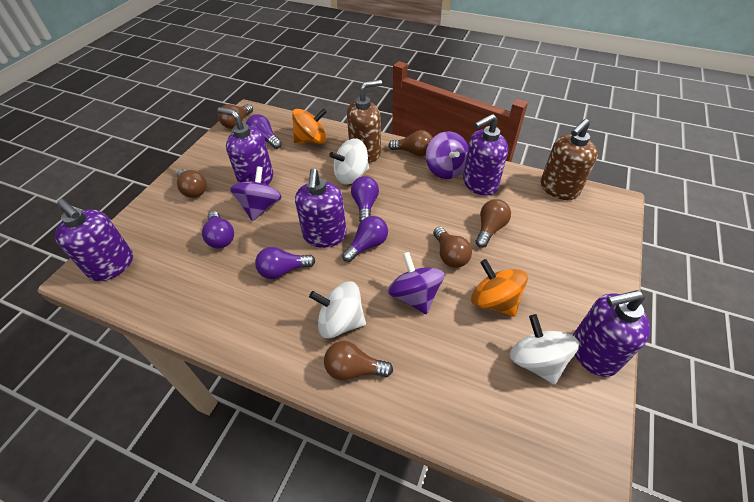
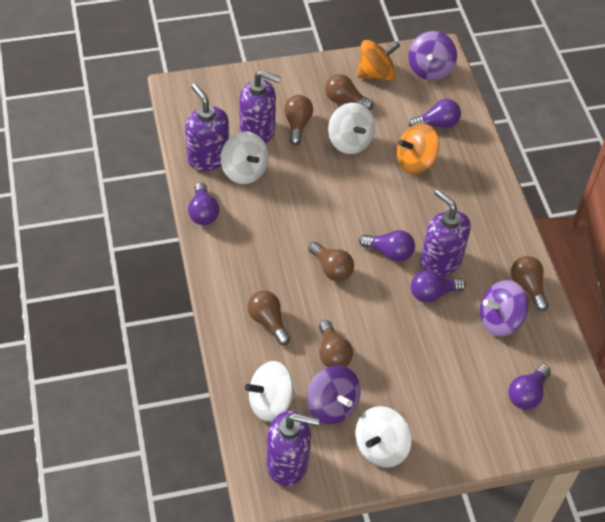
brown soap dispenser: 2 -> 0
purple soap dispenser: 5 -> 4
white spinning top: 3 -> 4

